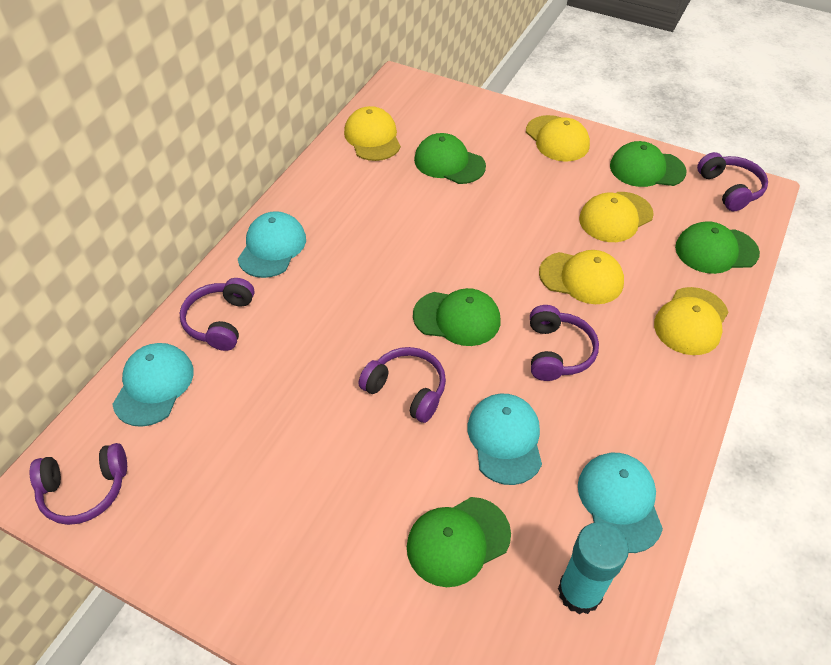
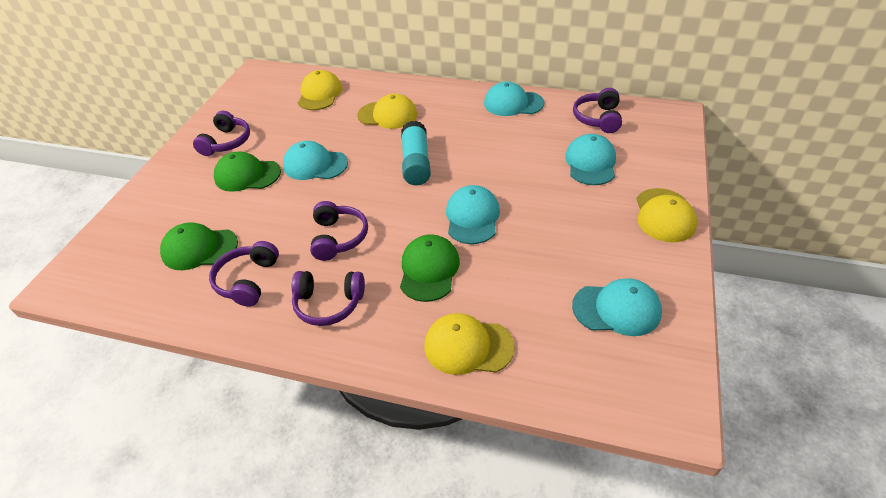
green cap: 5 -> 3
turquoise cap: 4 -> 5
yellow cap: 5 -> 4

